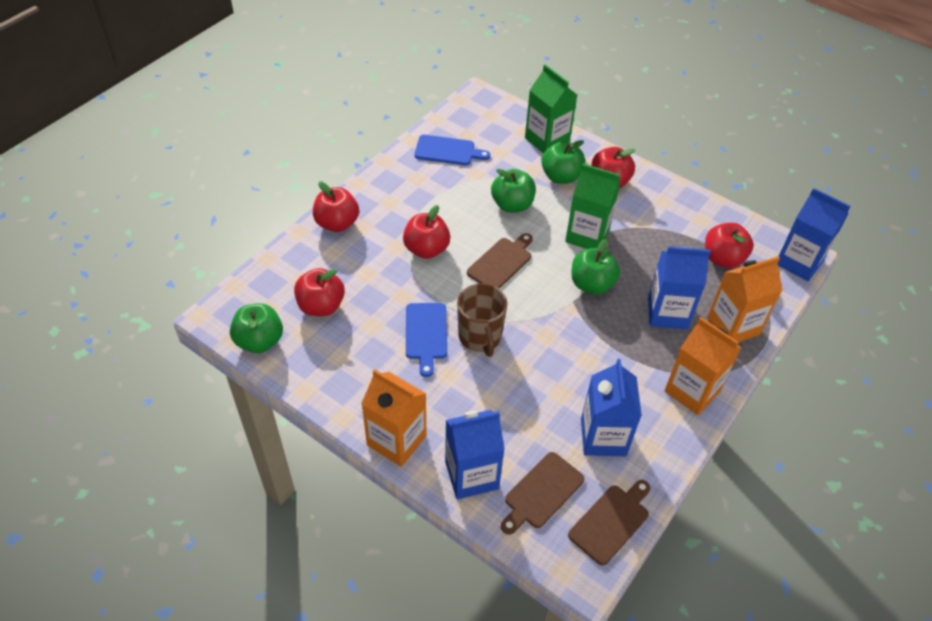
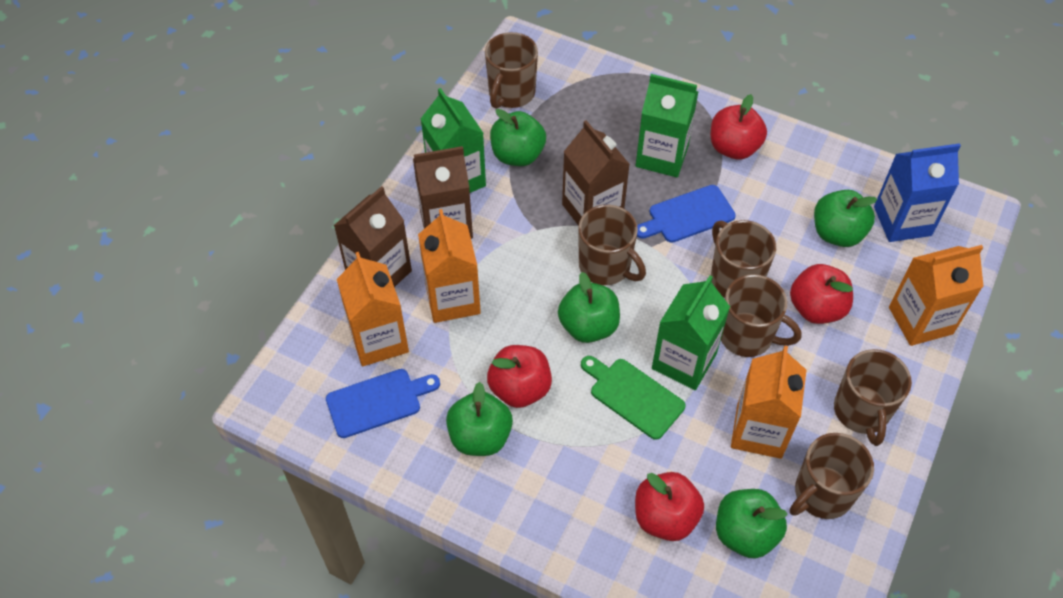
blue carton: 4 -> 1
brown carton: 0 -> 3
brown cutting board: 3 -> 0
brown mug: 1 -> 6
green apple: 4 -> 5
green carton: 2 -> 3
green cutting board: 0 -> 1
orange carton: 3 -> 4
red apple: 5 -> 4

